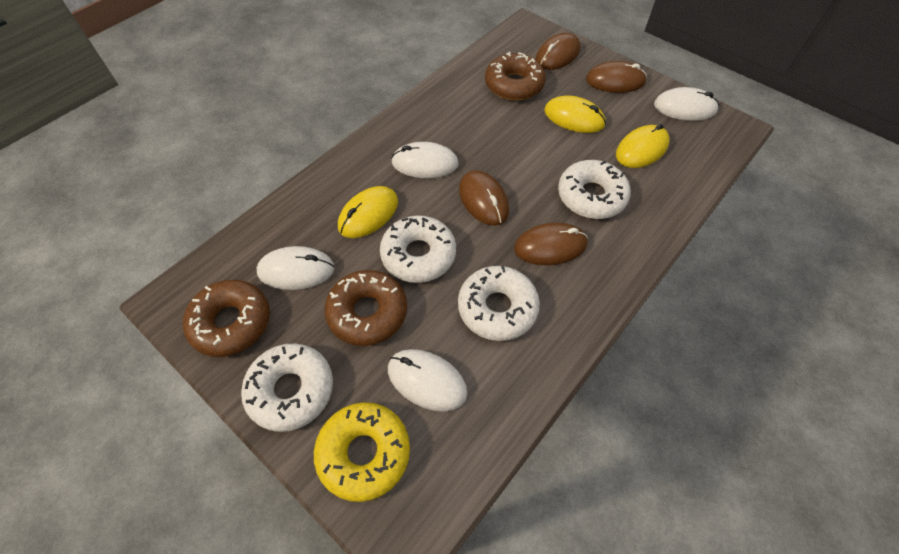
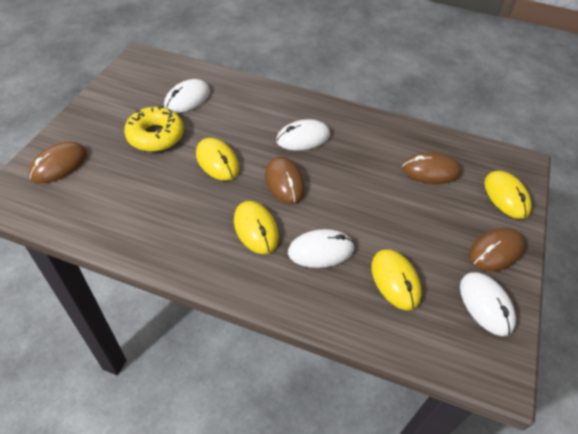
brown donut: 3 -> 0
white donut: 4 -> 0
yellow mouse: 3 -> 4

